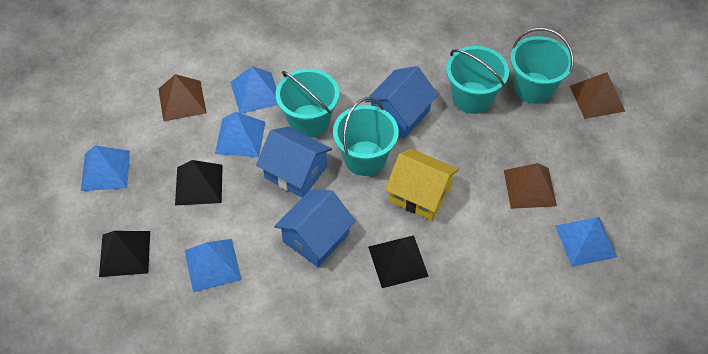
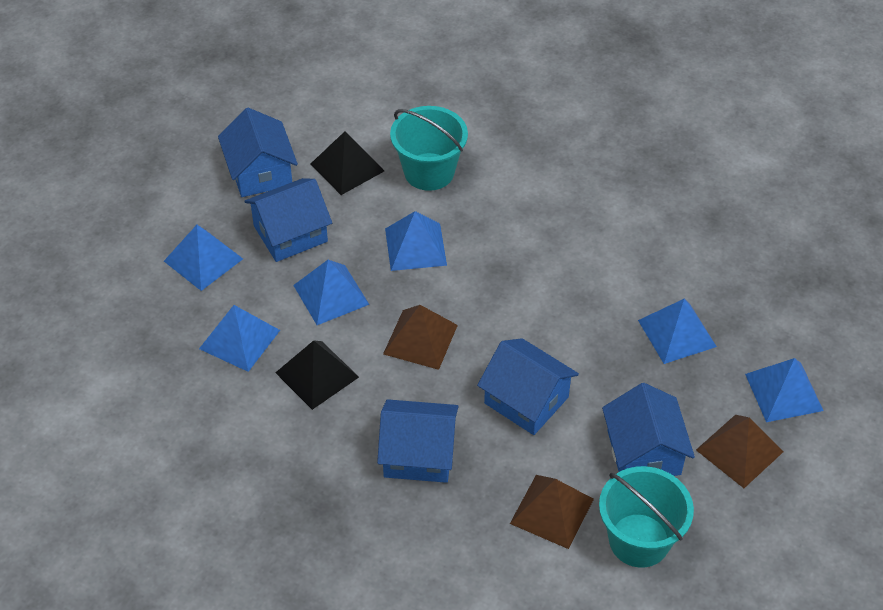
black pyramid: 3 -> 2
blue house: 3 -> 5
blue pyramid: 5 -> 6
turquoise bucket: 4 -> 2
yellow house: 1 -> 0

